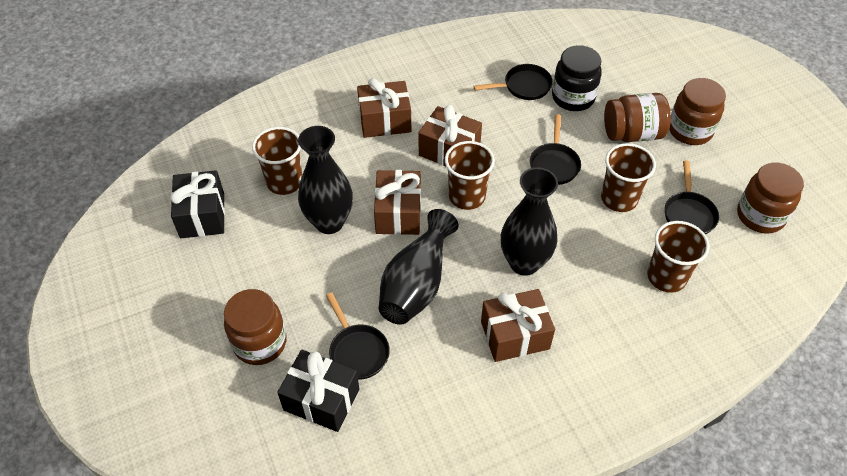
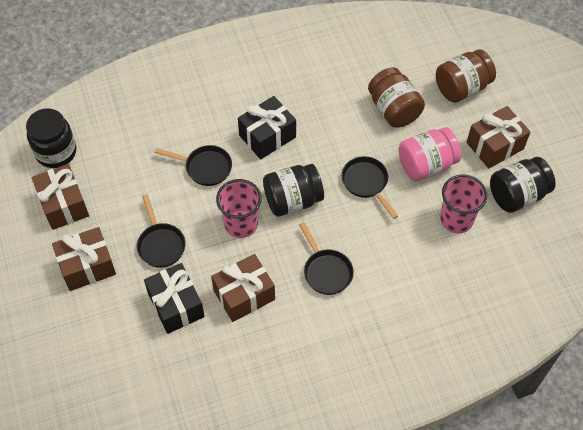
black jar: 1 -> 3
black vase: 3 -> 0
brown cup: 4 -> 0
brown jar: 4 -> 2
pink cup: 0 -> 2
pink jar: 0 -> 1

